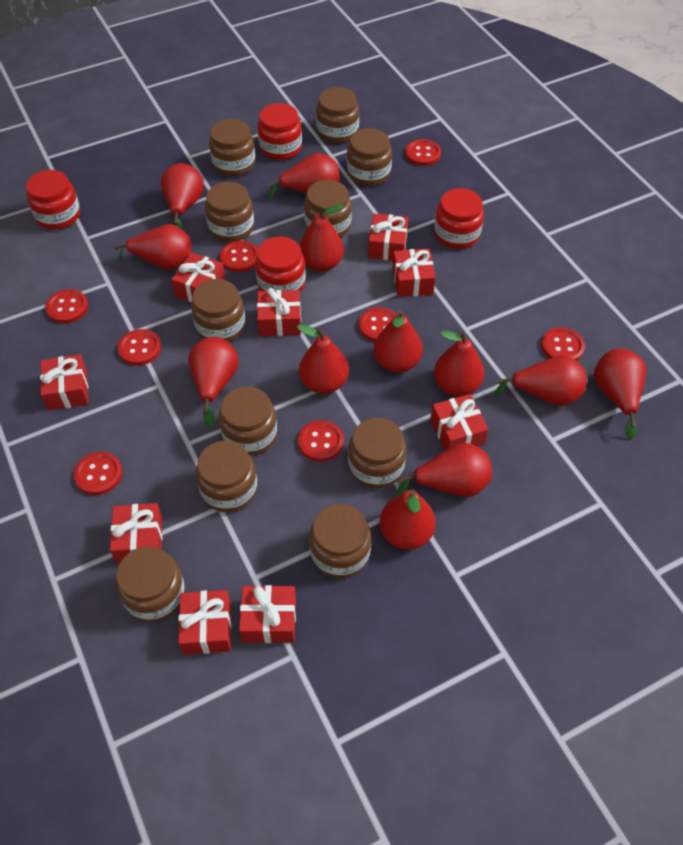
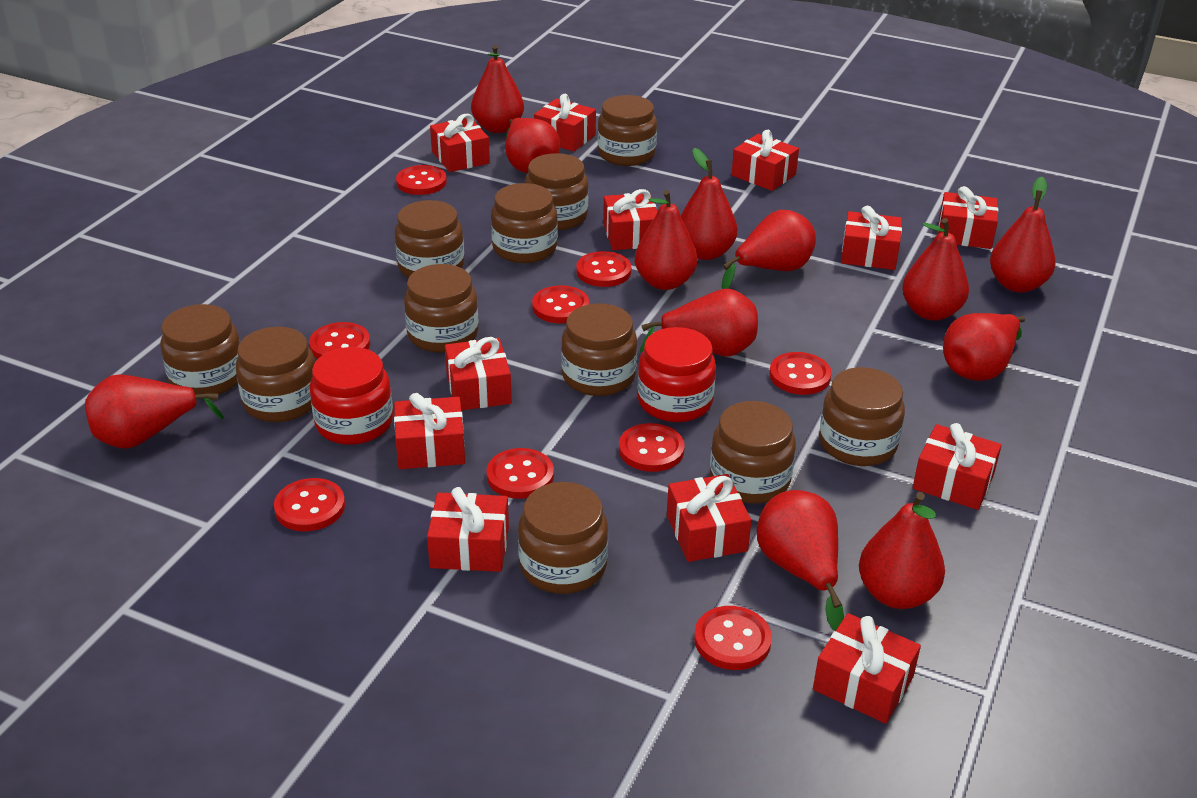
red button: 8 -> 9
red gift: 9 -> 12
red jar: 4 -> 2

